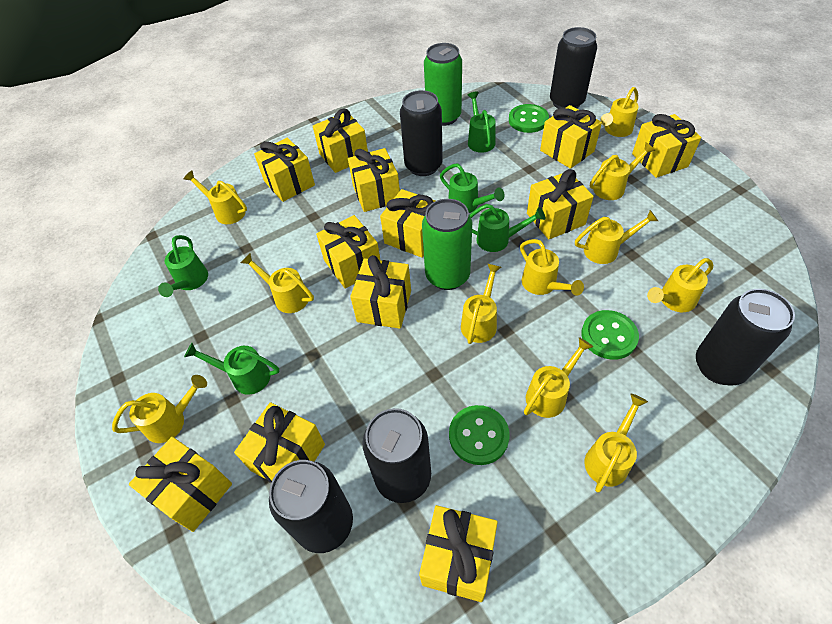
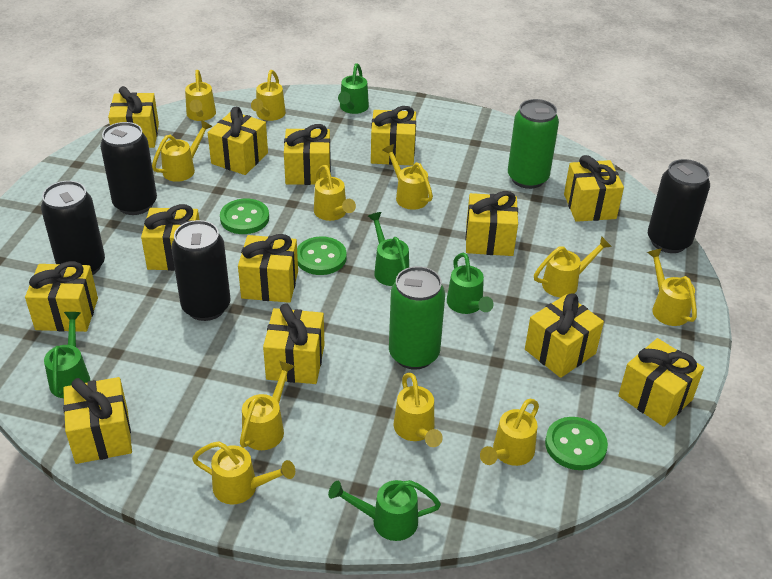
black can: 5 -> 4
yellow gift: 12 -> 13

